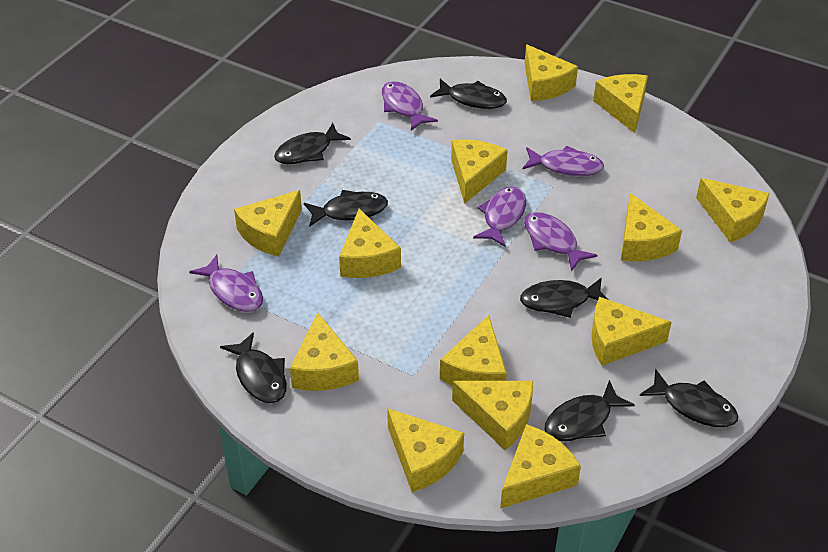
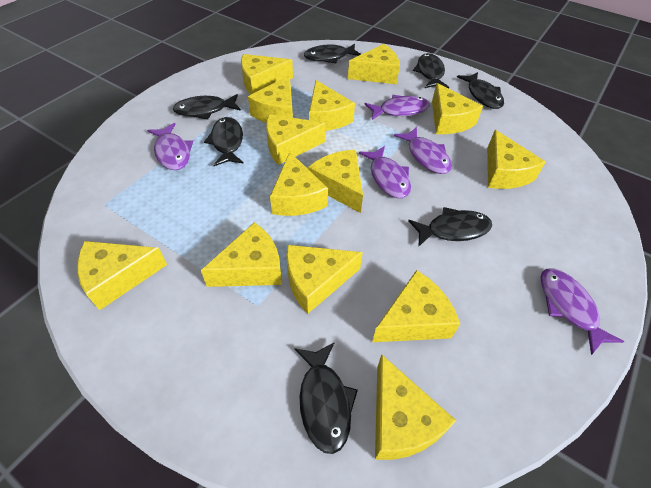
yellow cheese: 13 -> 14

